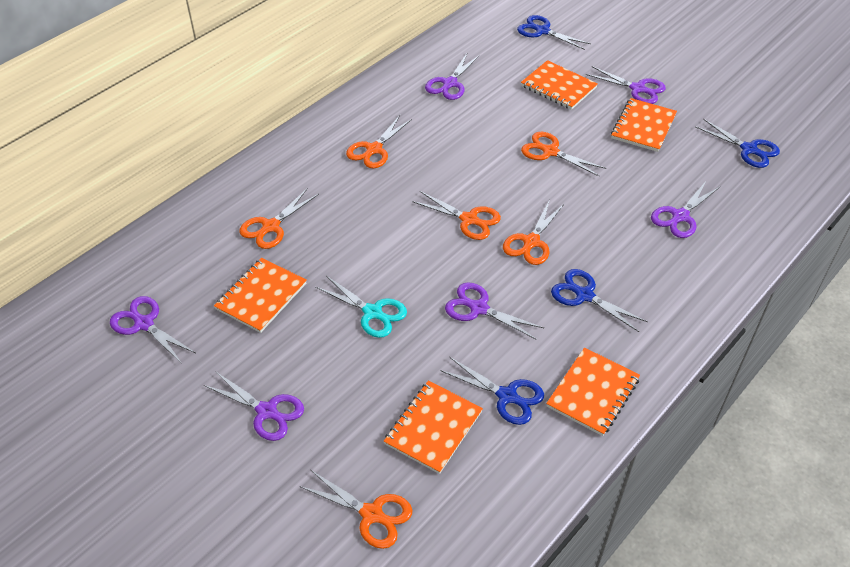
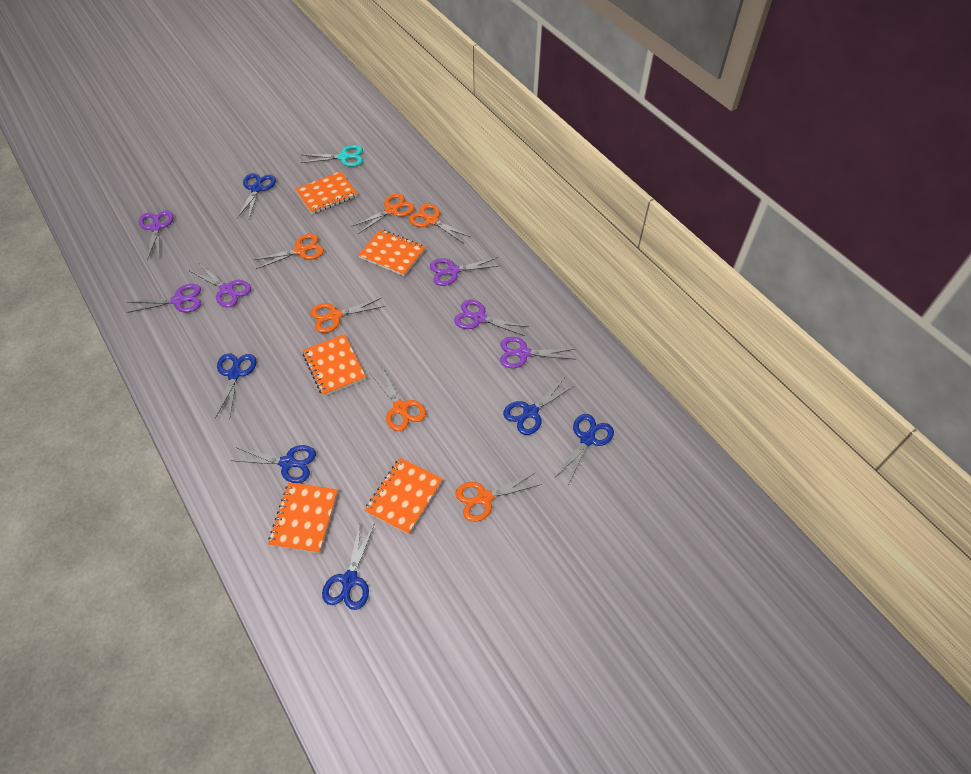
blue scissors: 4 -> 6

